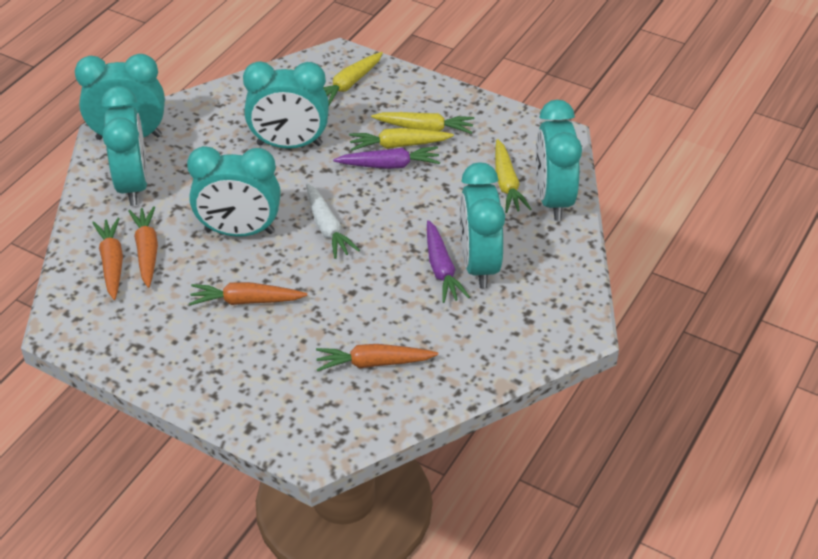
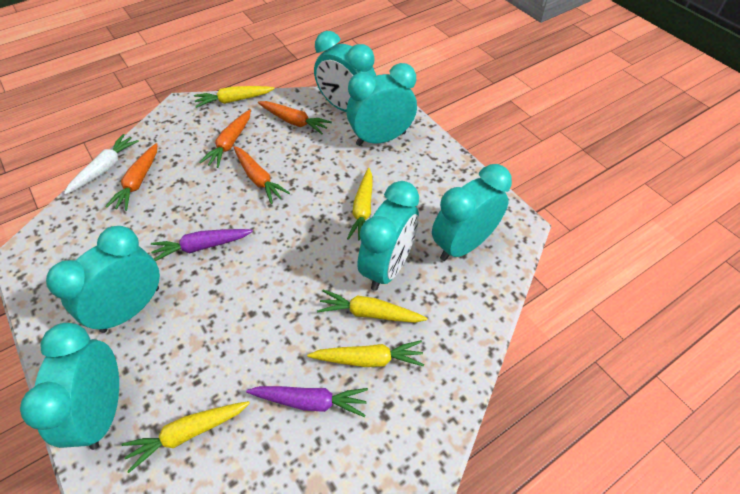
yellow carrot: 4 -> 5

